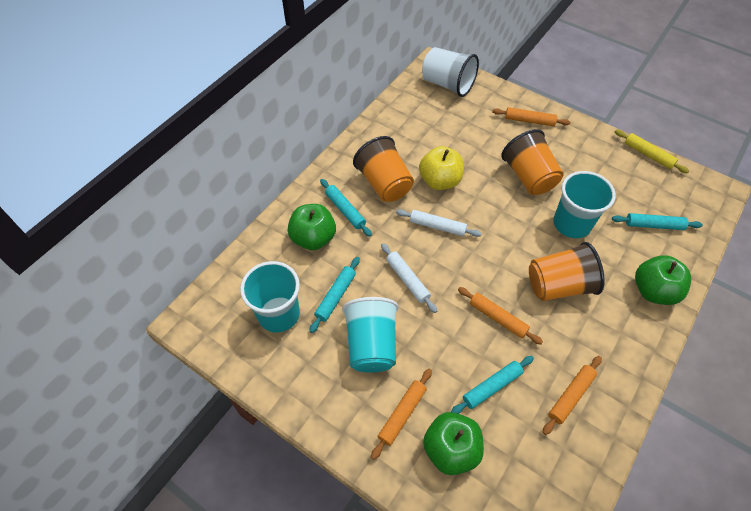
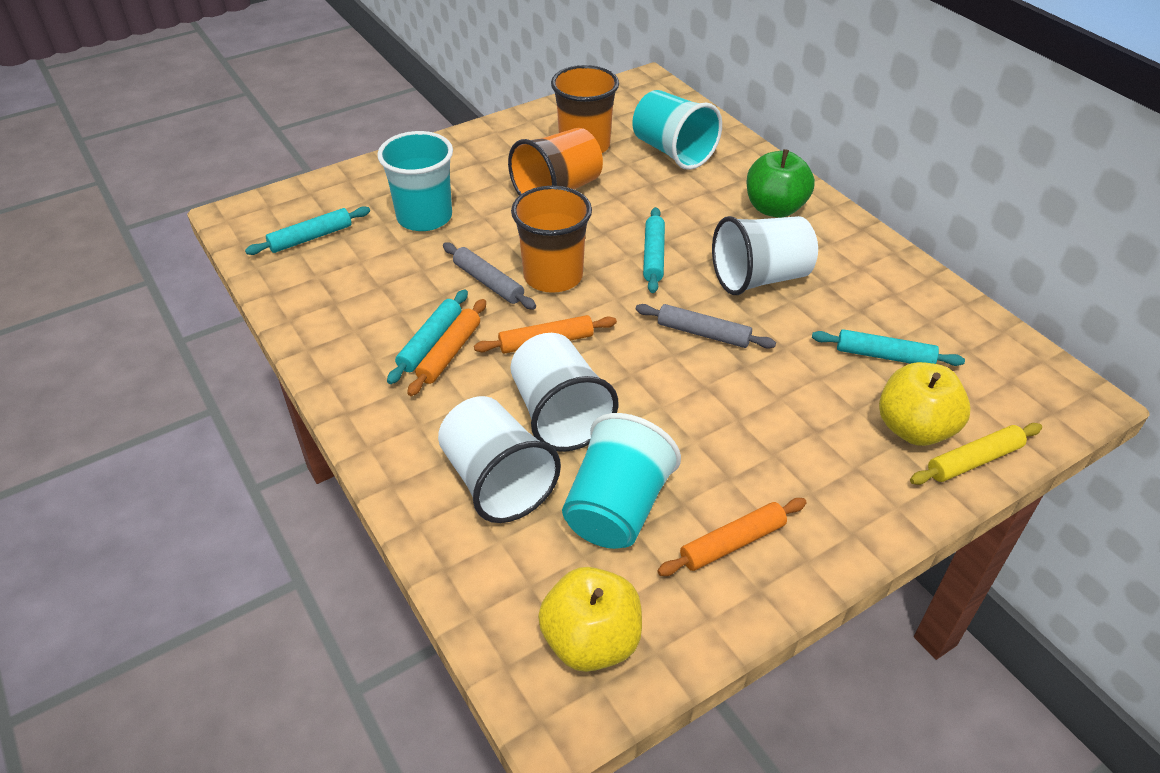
green apple: 3 -> 1
grey rolling pin: 0 -> 2
orange rolling pin: 4 -> 3
white cup: 1 -> 3
white rolling pin: 2 -> 0
yellow apple: 1 -> 2

